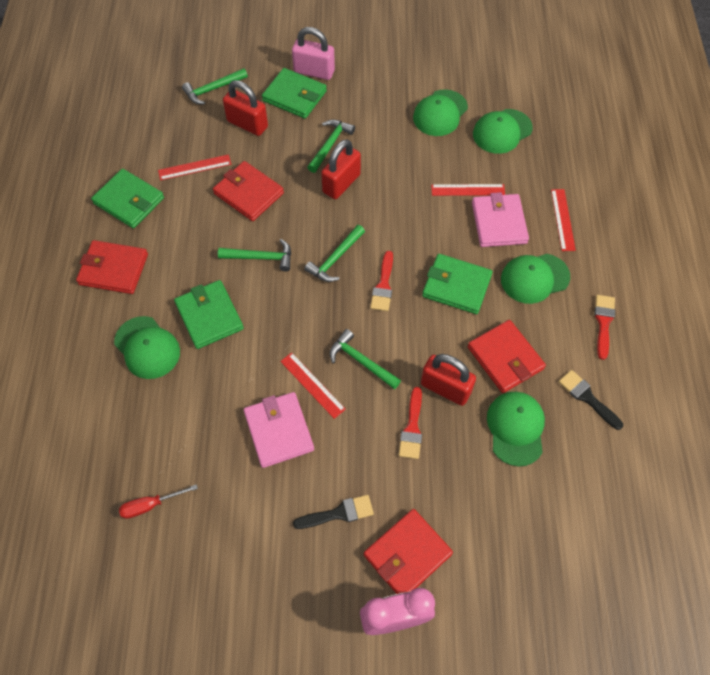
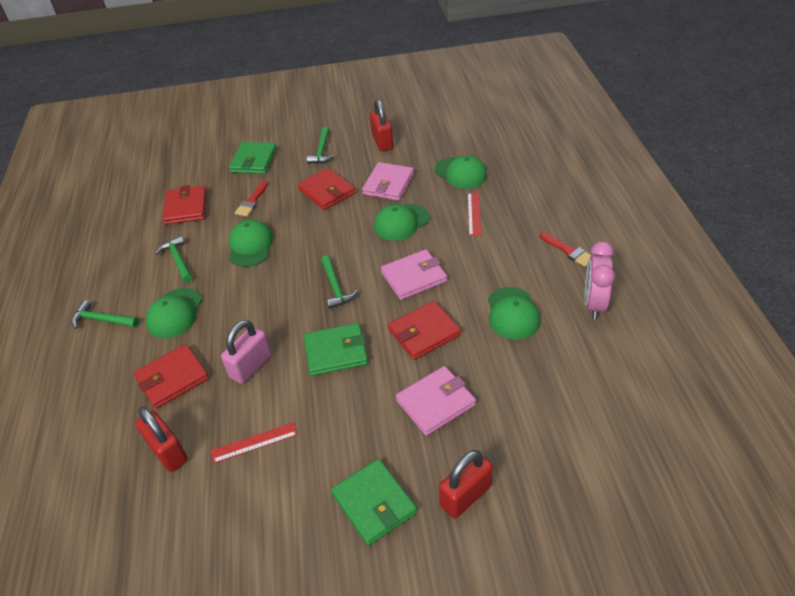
black brush: 2 -> 0
green hammer: 5 -> 4
green wallet: 4 -> 3
pink wallet: 2 -> 3
red brush: 3 -> 2
red ruler: 4 -> 2
red screwdriver: 1 -> 0

